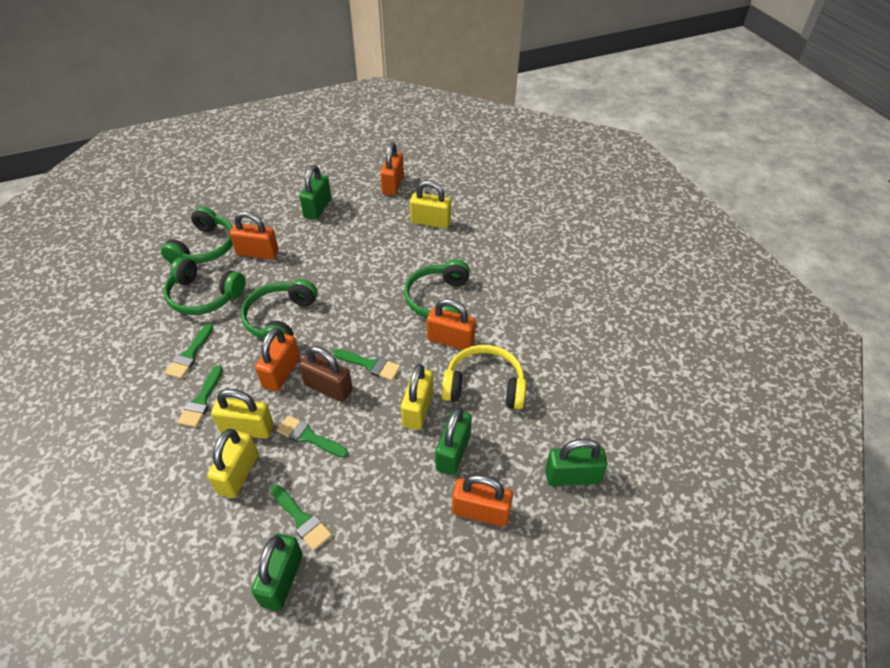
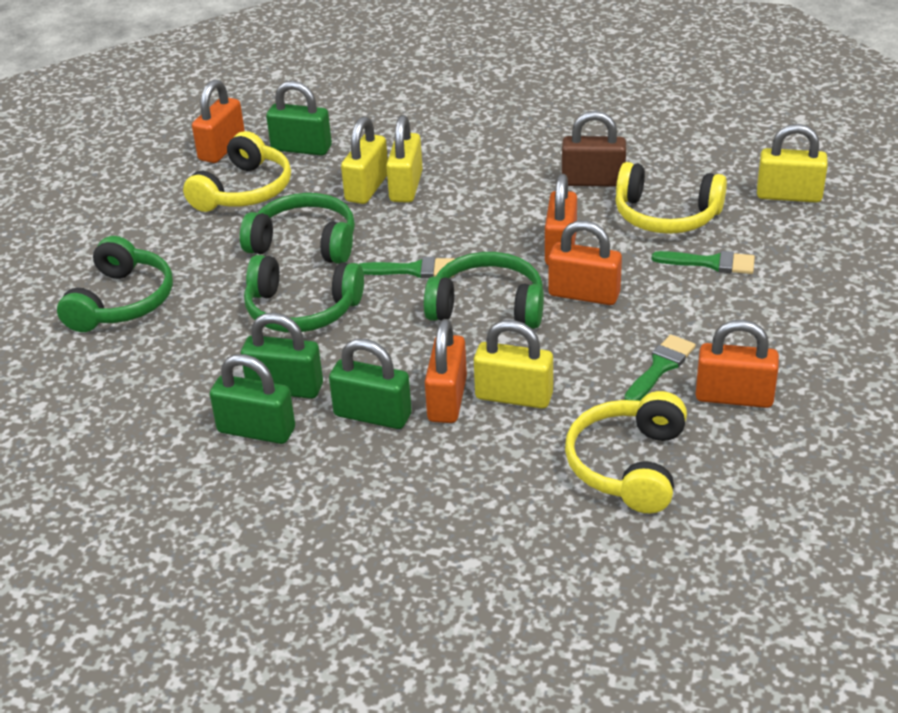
green brush: 5 -> 3
yellow headphones: 1 -> 3

